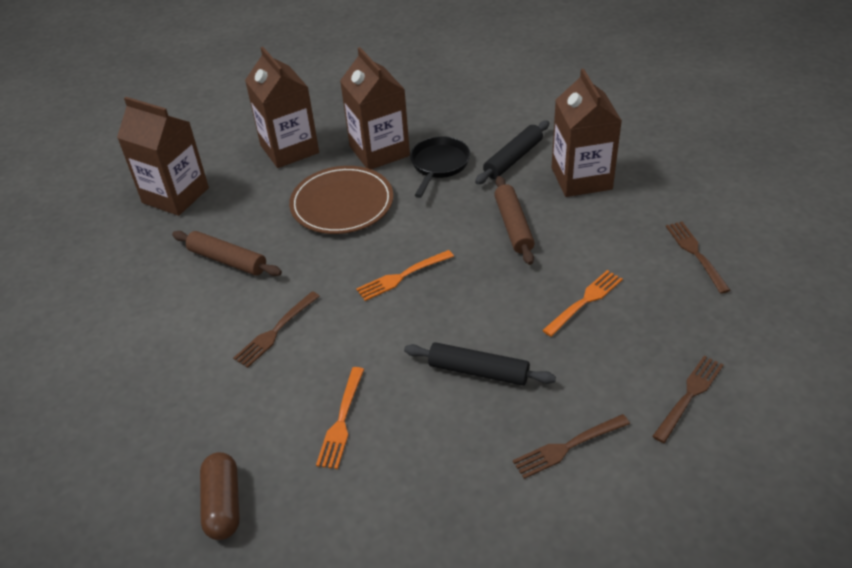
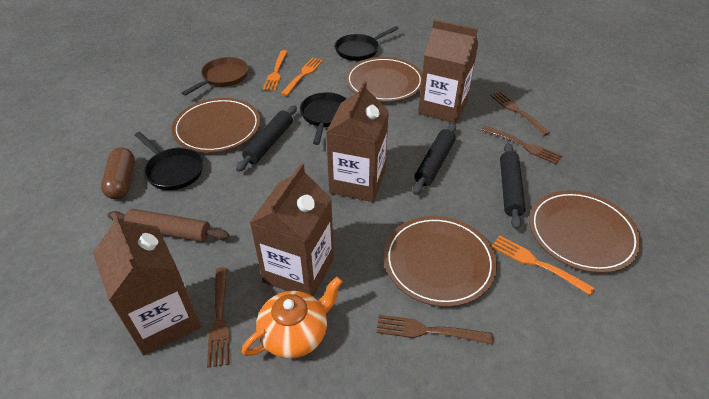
black pan: 1 -> 3
black rolling pin: 2 -> 3
brown pan: 0 -> 1
brown plate: 1 -> 4
brown rolling pin: 2 -> 1
orange teapot: 0 -> 1

